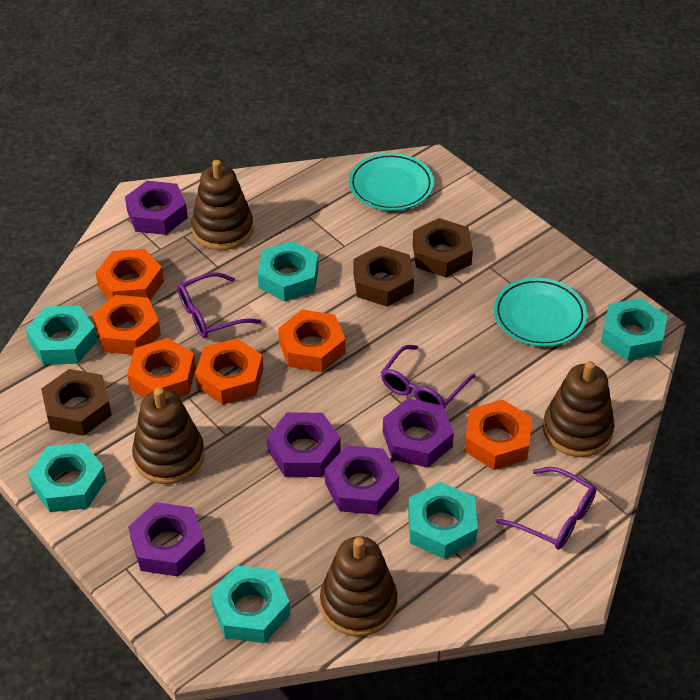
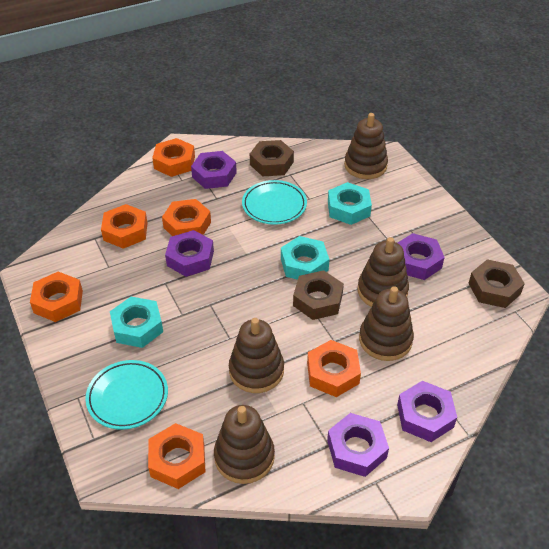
brown stacking toy: 4 -> 5
purple glasses: 3 -> 0
turquoise nut: 6 -> 3

